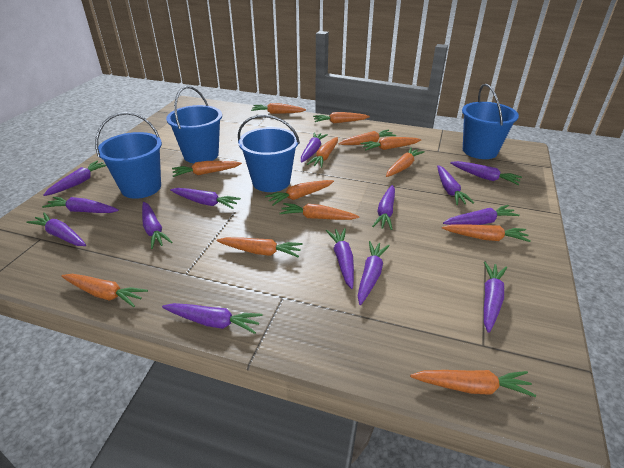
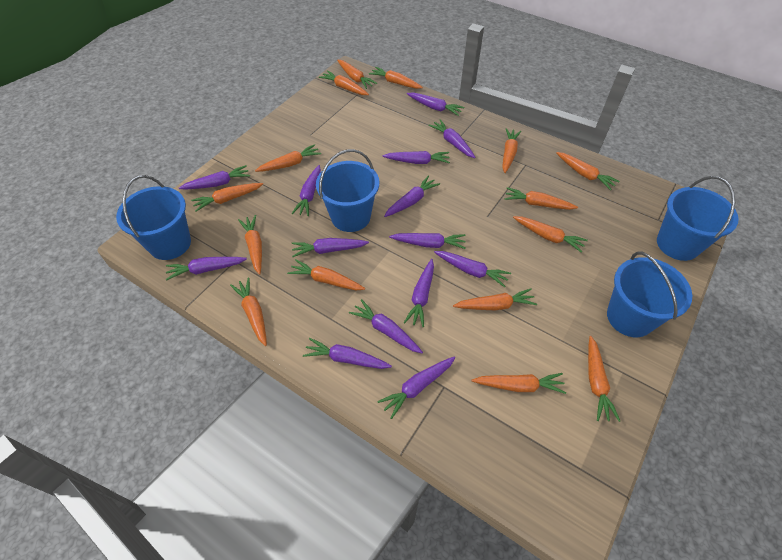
orange carrot: 13 -> 15

